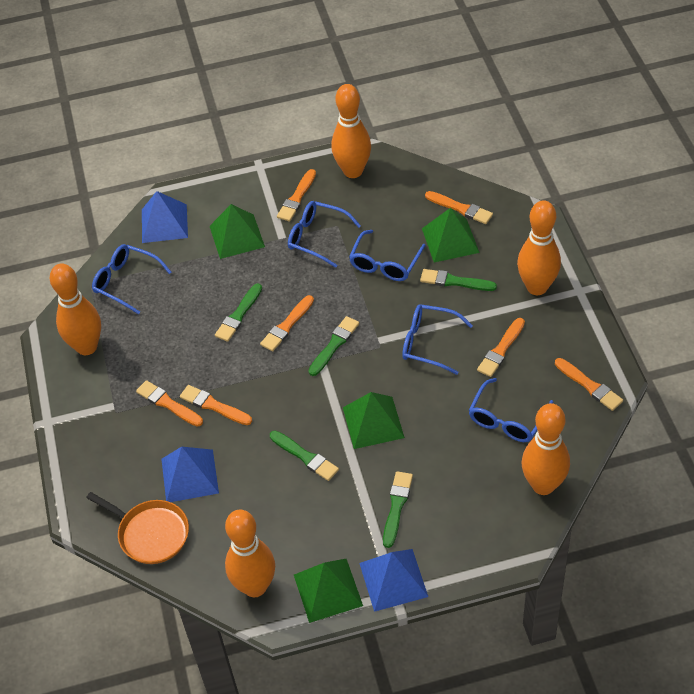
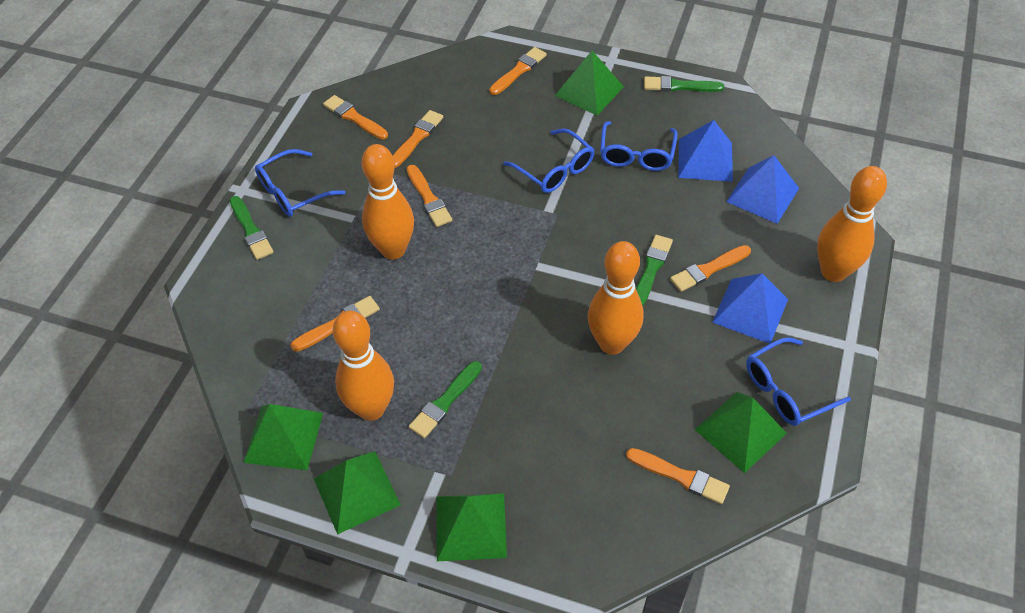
blue glasses: 5 -> 4
green brush: 5 -> 4
green pyramid: 4 -> 5
orange bowling pin: 5 -> 4
orange pan: 1 -> 0

